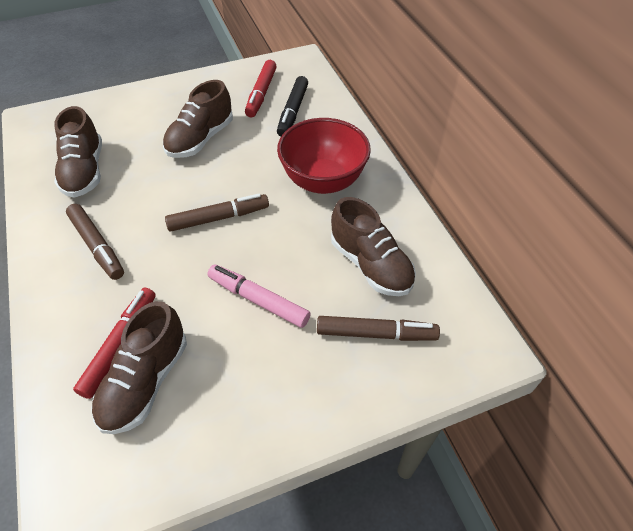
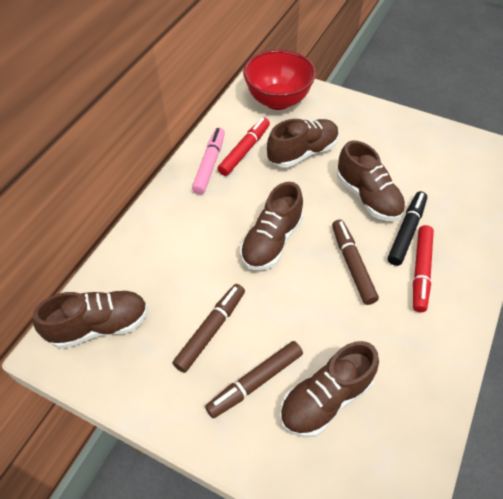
brown shoe: 4 -> 5

